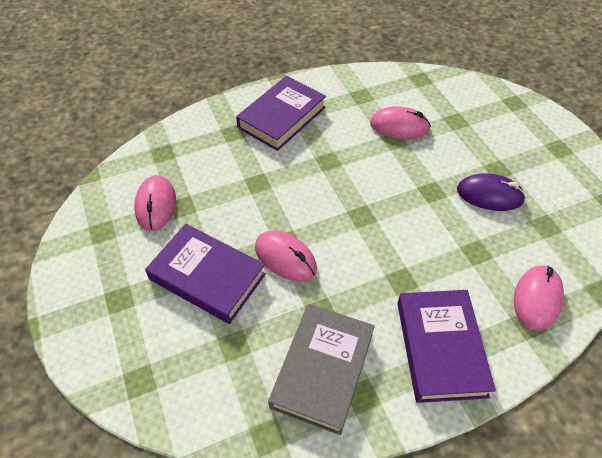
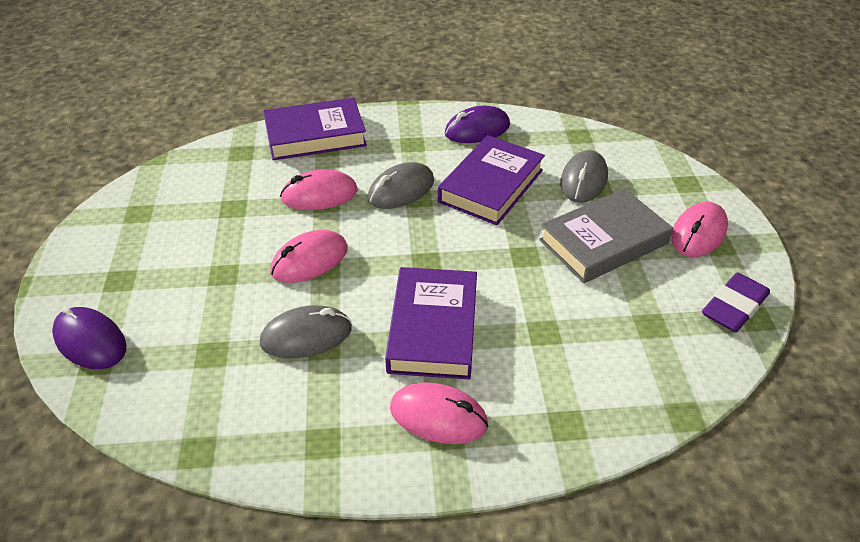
grey mouse: 0 -> 3
purple eraser: 0 -> 1
purple mouse: 1 -> 2

